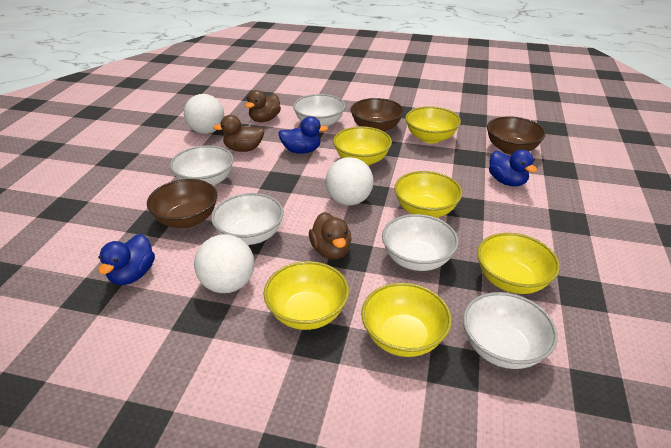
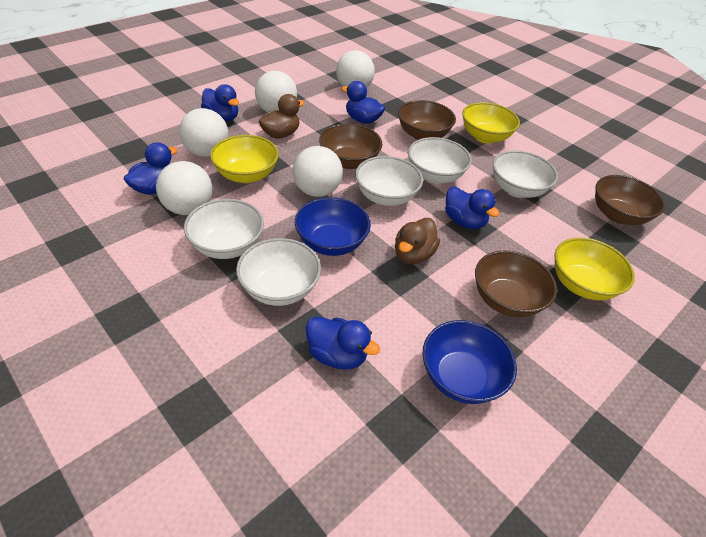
blue bowl: 0 -> 2
blue duck: 3 -> 5
brown bowl: 3 -> 4
brown duck: 3 -> 2
white ball: 3 -> 5
yellow bowl: 6 -> 3

